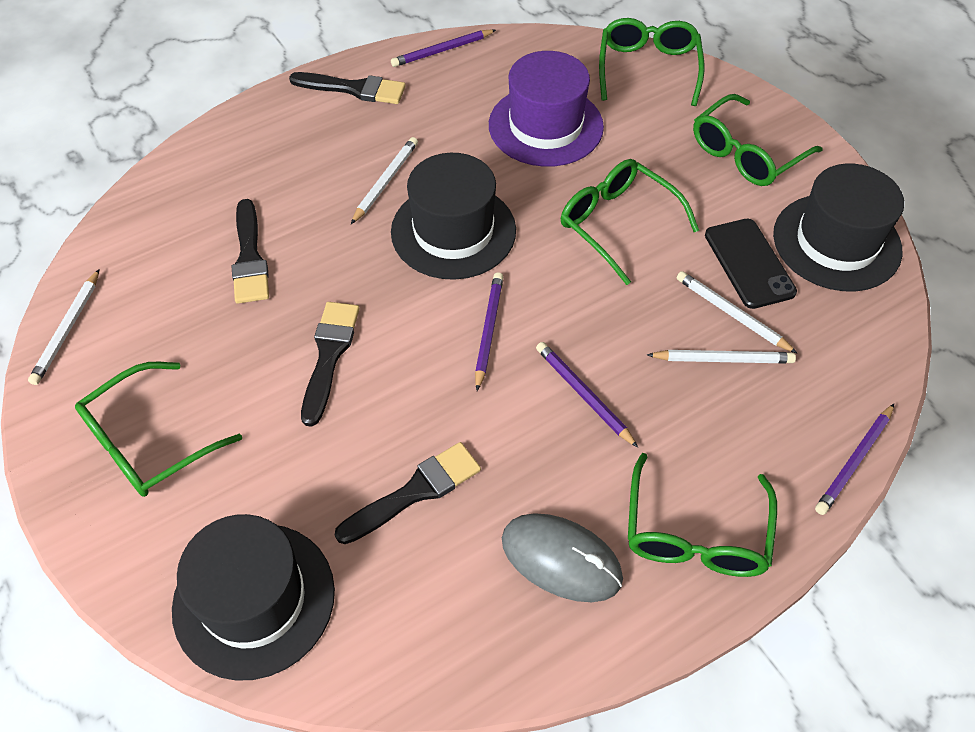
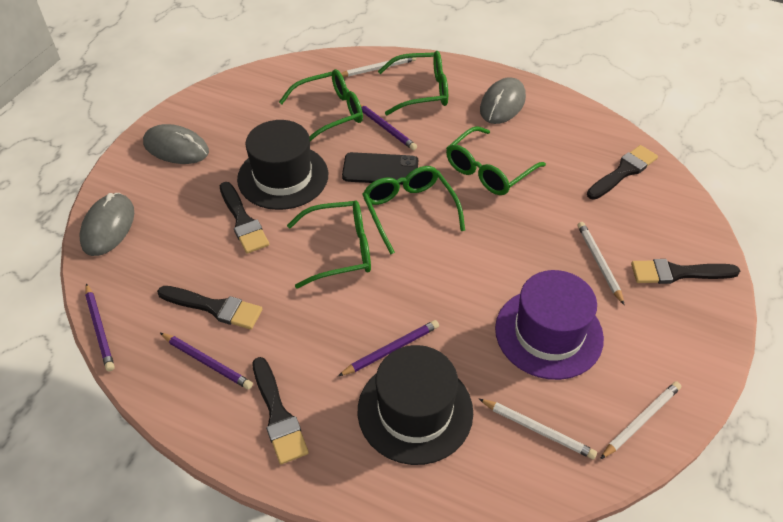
black brush: 4 -> 5
black hat: 3 -> 2
grey mouse: 1 -> 3

